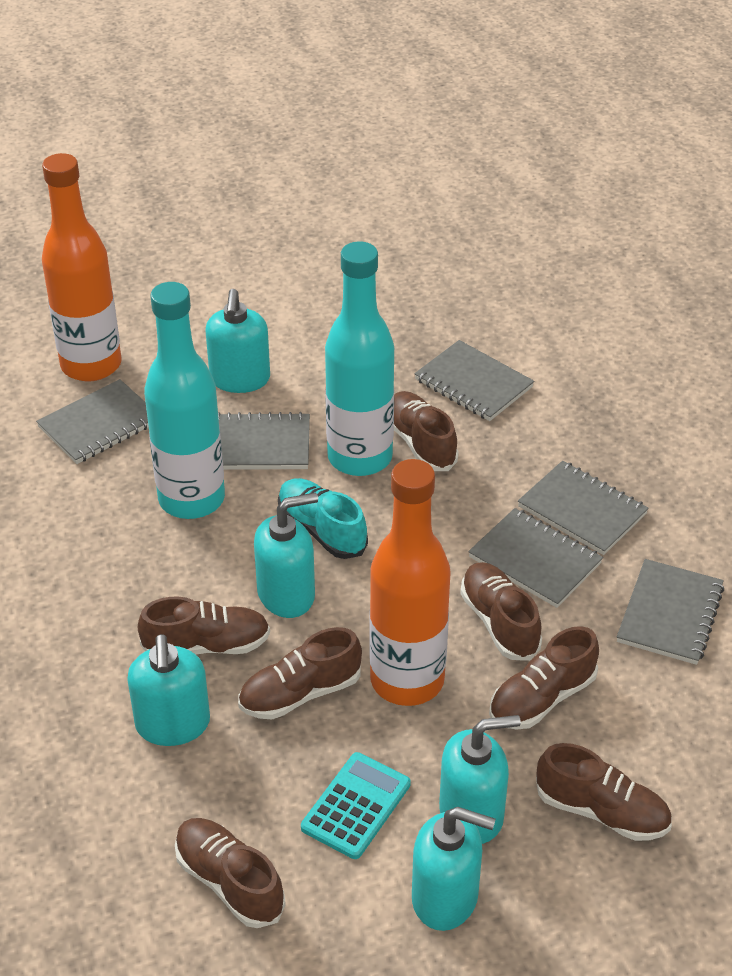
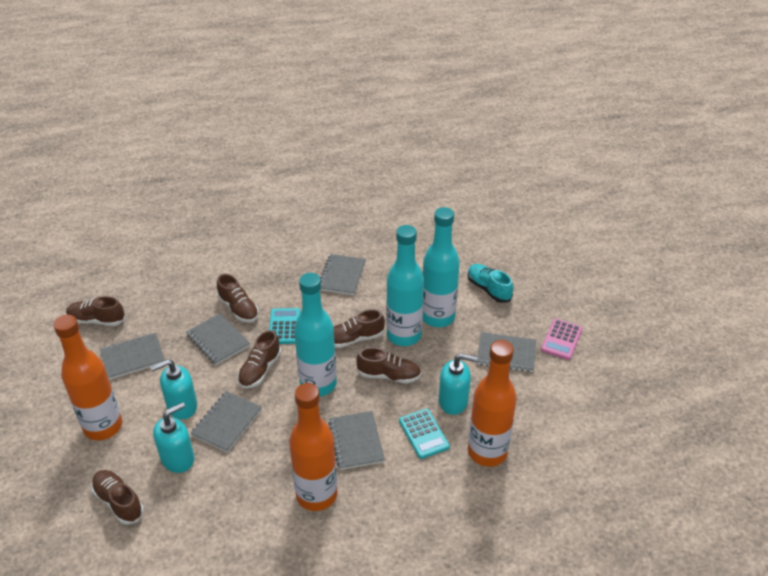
brown shoe: 7 -> 6
orange bottle: 2 -> 3
pink calculator: 0 -> 1
turquoise bottle: 2 -> 3
turquoise calculator: 1 -> 2
turquoise soap dispenser: 5 -> 3

